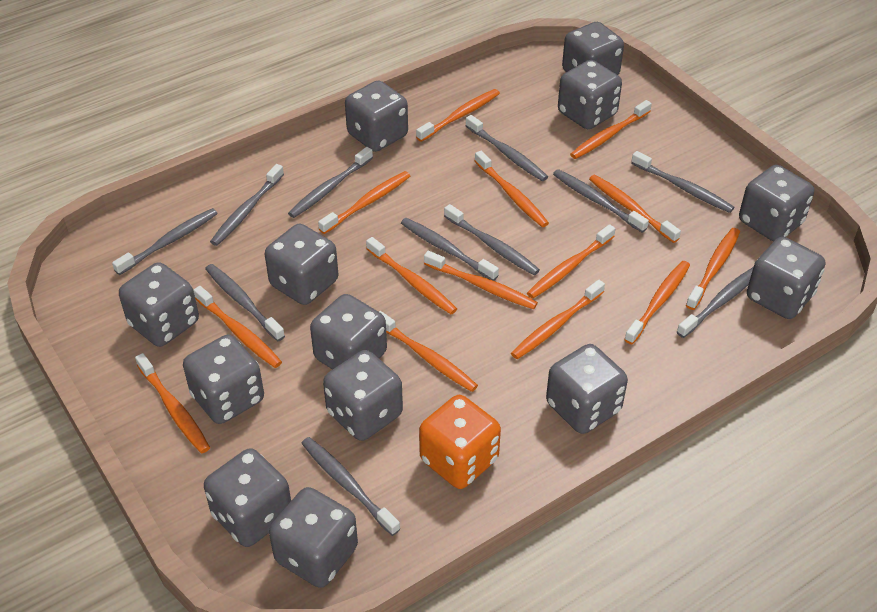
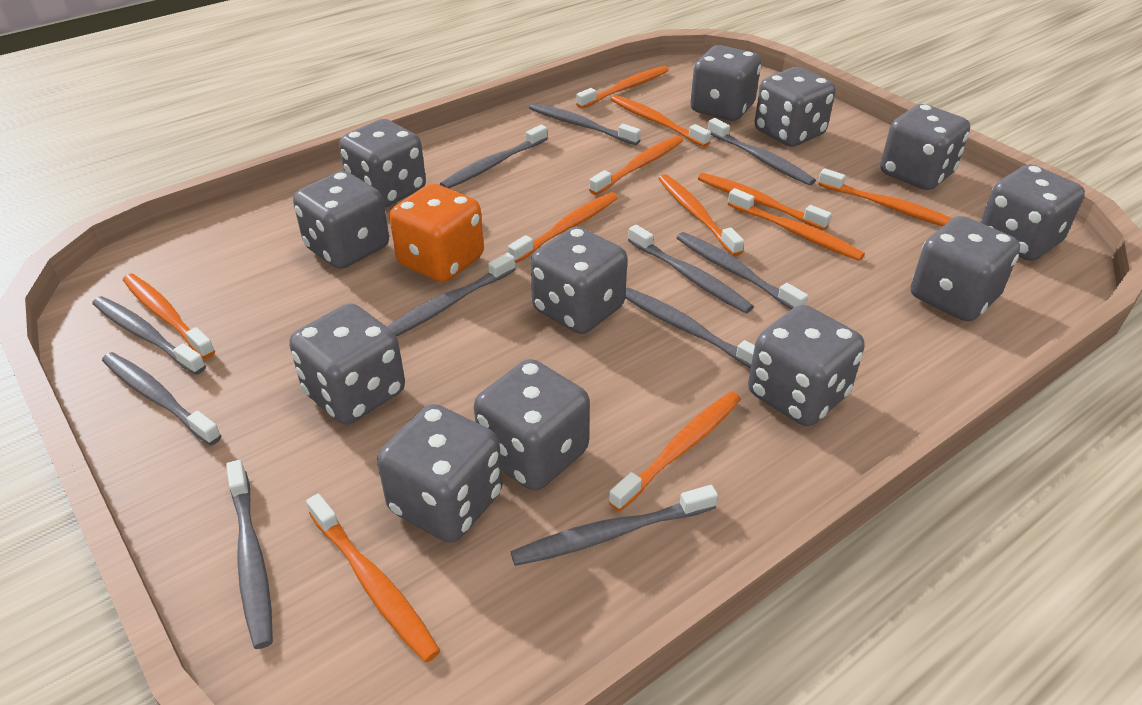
grey dice: 13 -> 12
orange toothbrush: 14 -> 11

